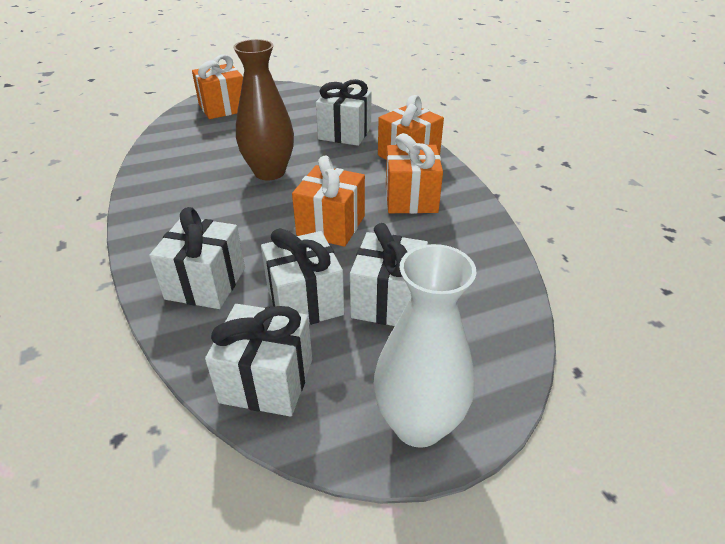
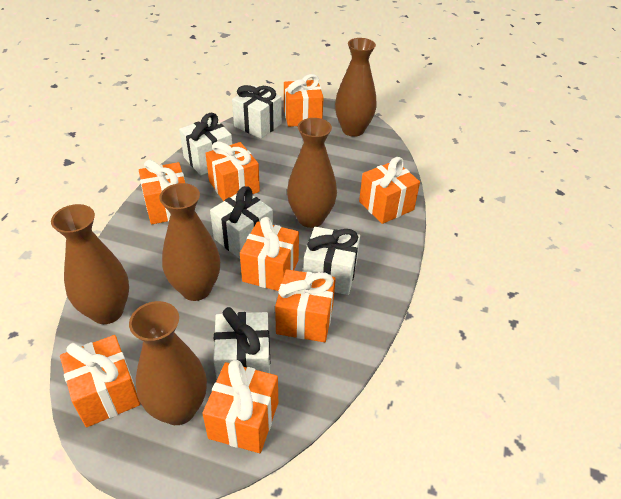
brown vase: 1 -> 5
orange gift: 4 -> 8
white vase: 1 -> 0

